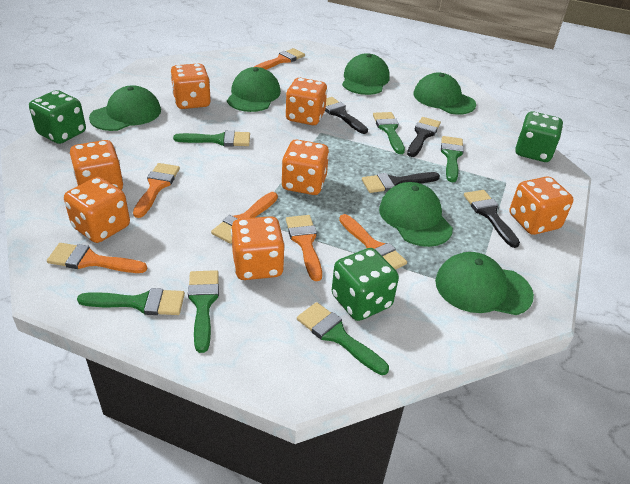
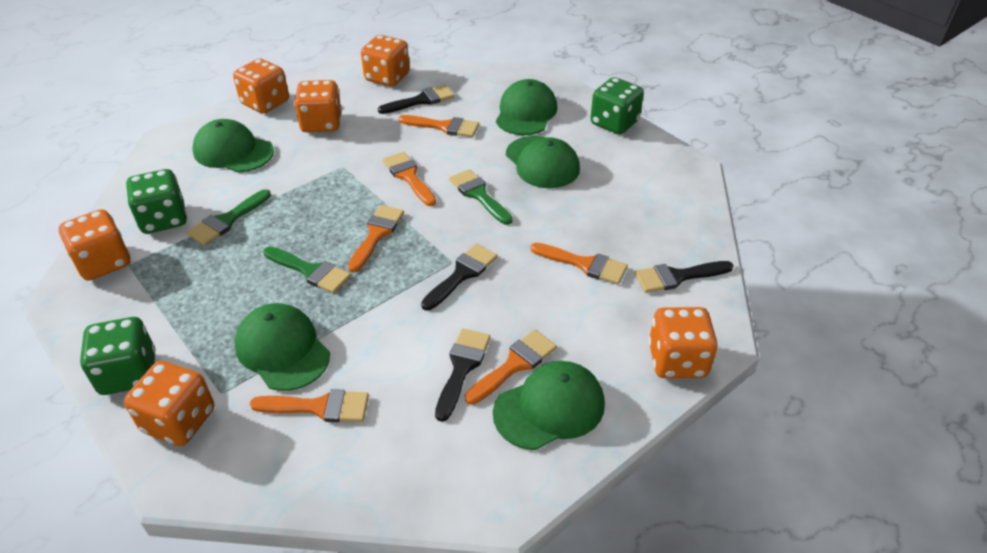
green brush: 6 -> 3
green cap: 6 -> 5
orange dice: 7 -> 6

